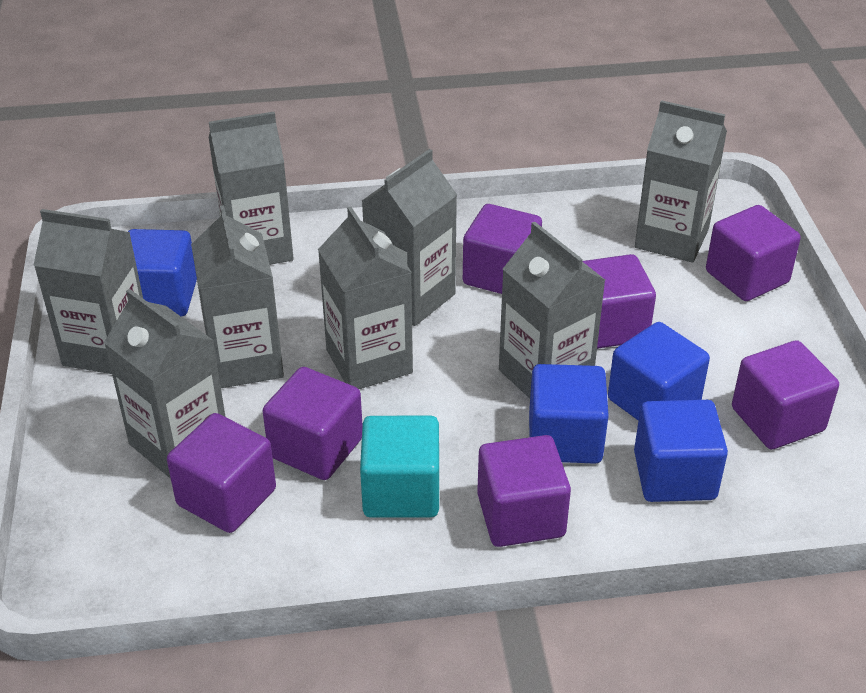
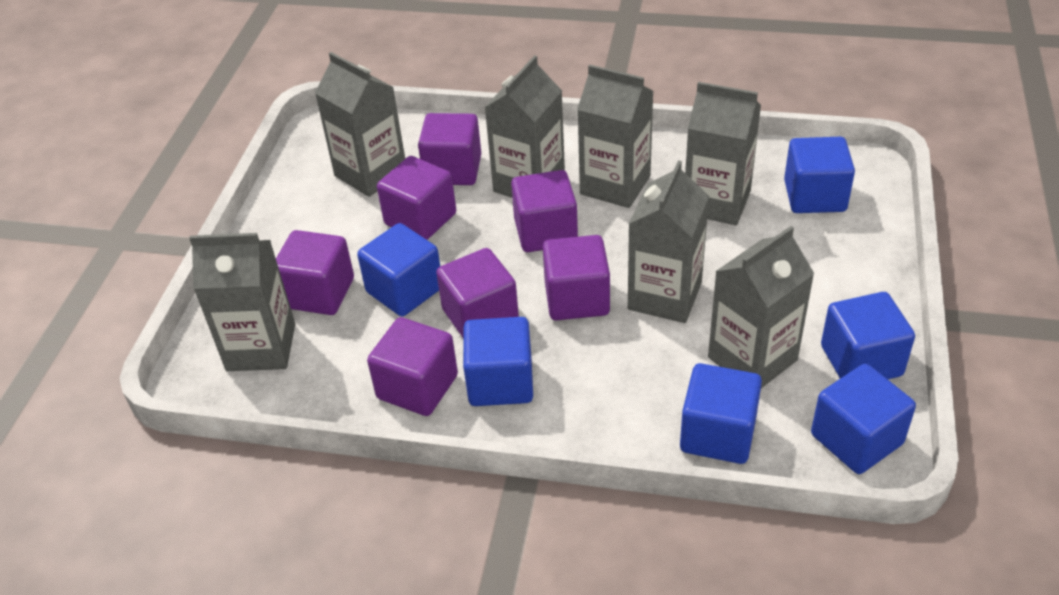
blue cube: 4 -> 6
grey carton: 8 -> 7
turquoise cube: 1 -> 0

